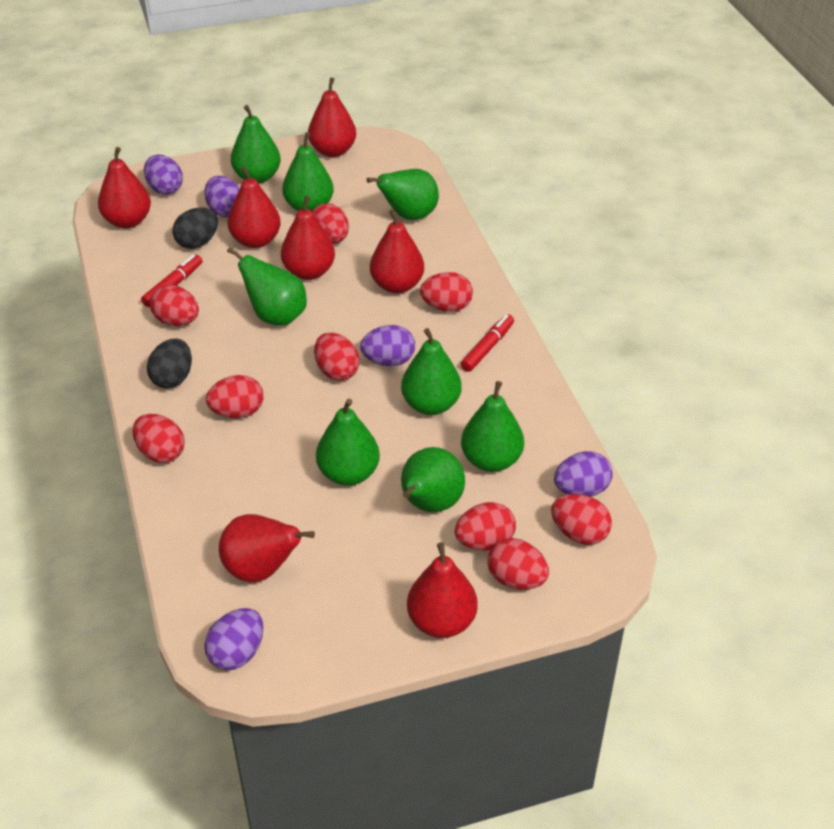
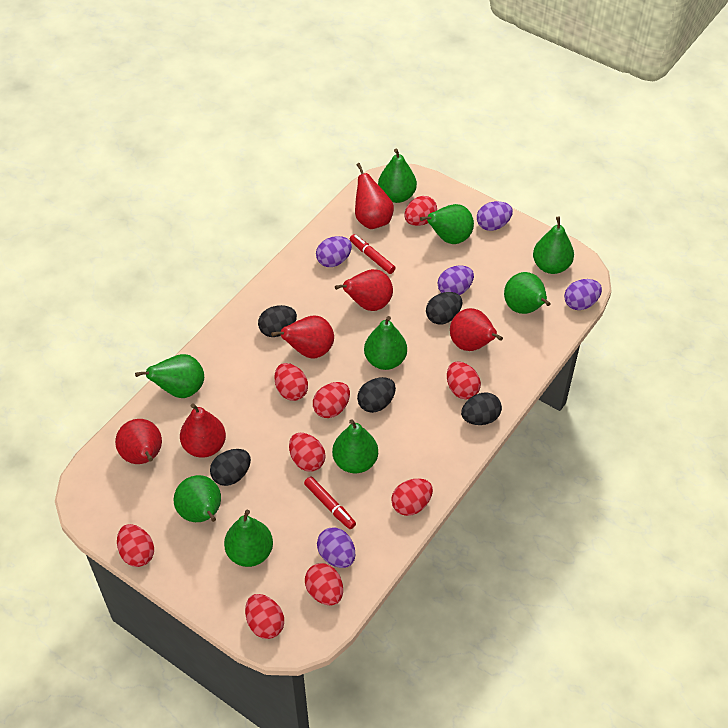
black egg: 2 -> 5
green pear: 8 -> 9
red pear: 7 -> 6

